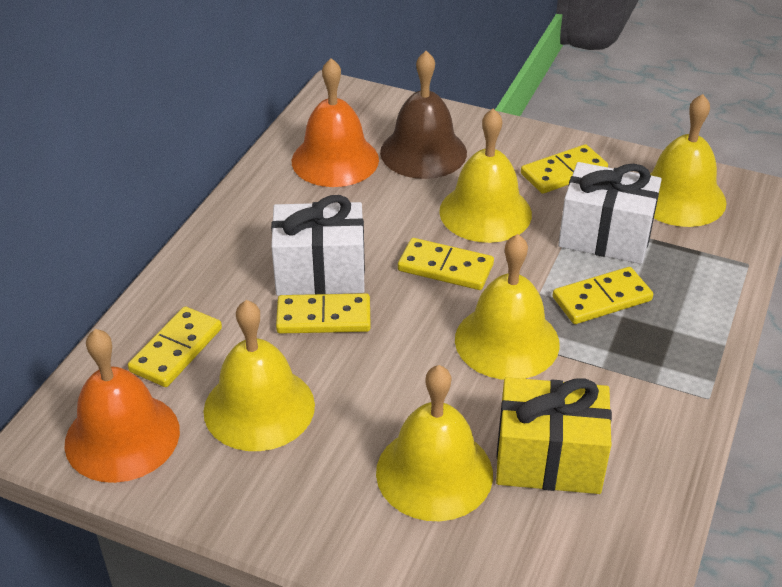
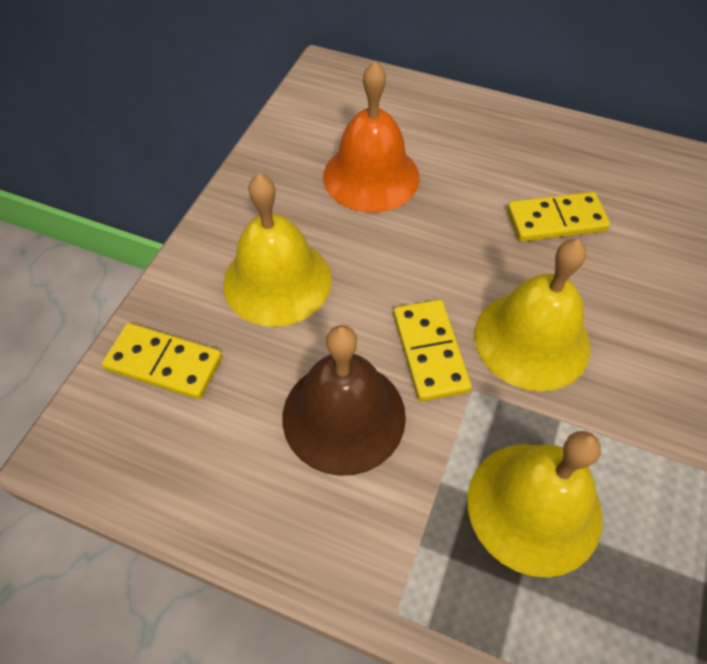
orange bell: 2 -> 1
white gift: 2 -> 0
yellow bell: 5 -> 3
yellow domino: 5 -> 3
yellow gift: 1 -> 0

